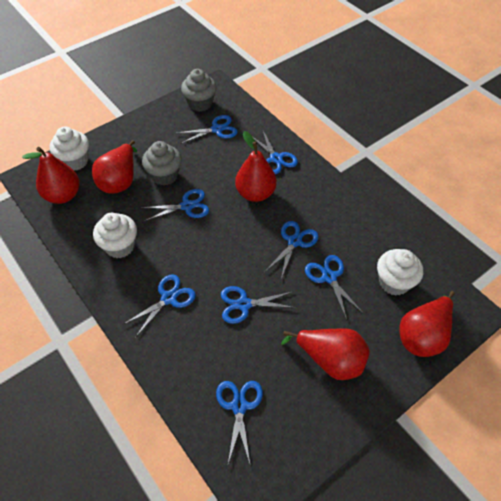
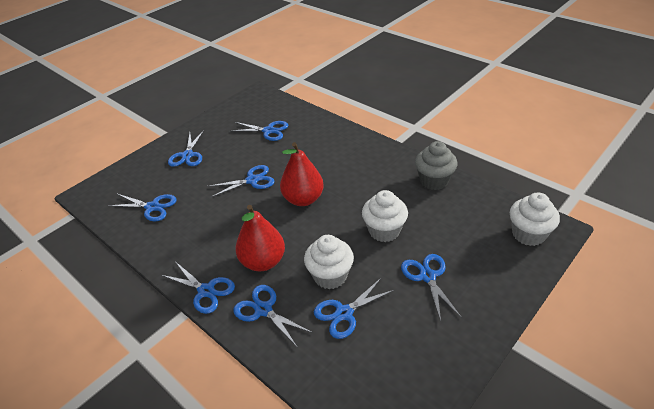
grey cupcake: 2 -> 1
red pear: 5 -> 2

